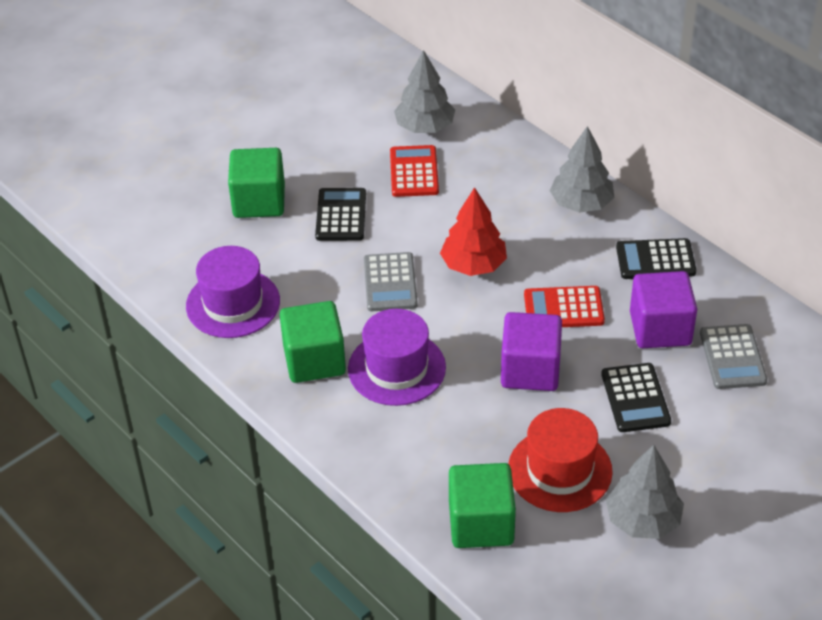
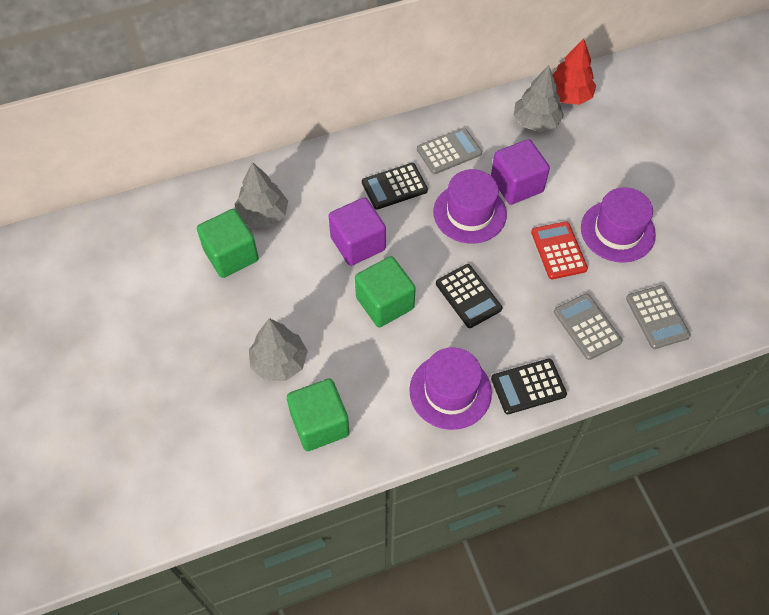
grey calculator: 2 -> 3
purple hat: 2 -> 3
red calculator: 2 -> 1
red hat: 1 -> 0

